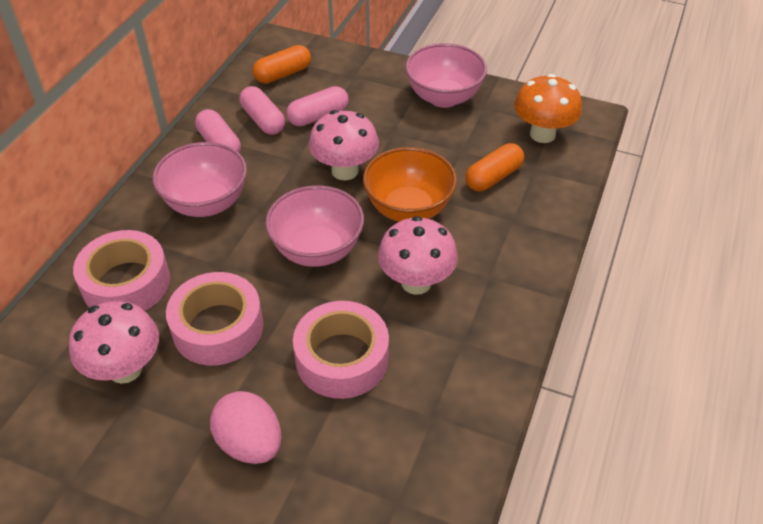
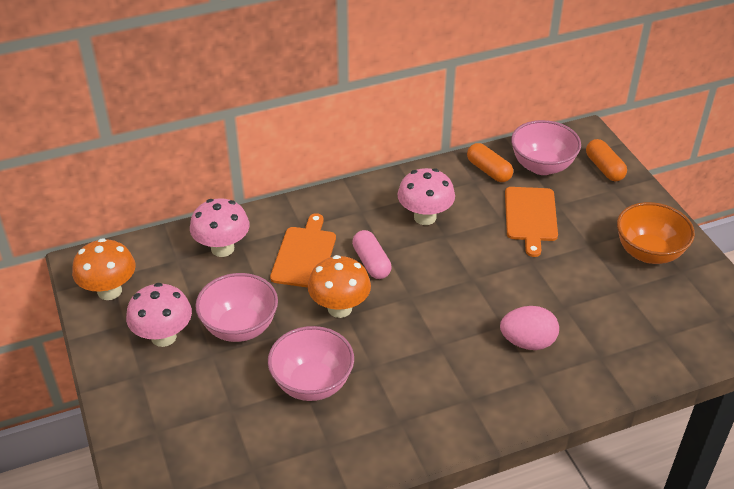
orange cutting board: 0 -> 2
orange mushroom: 1 -> 2
pink capsule: 3 -> 1
pink tape: 3 -> 0

